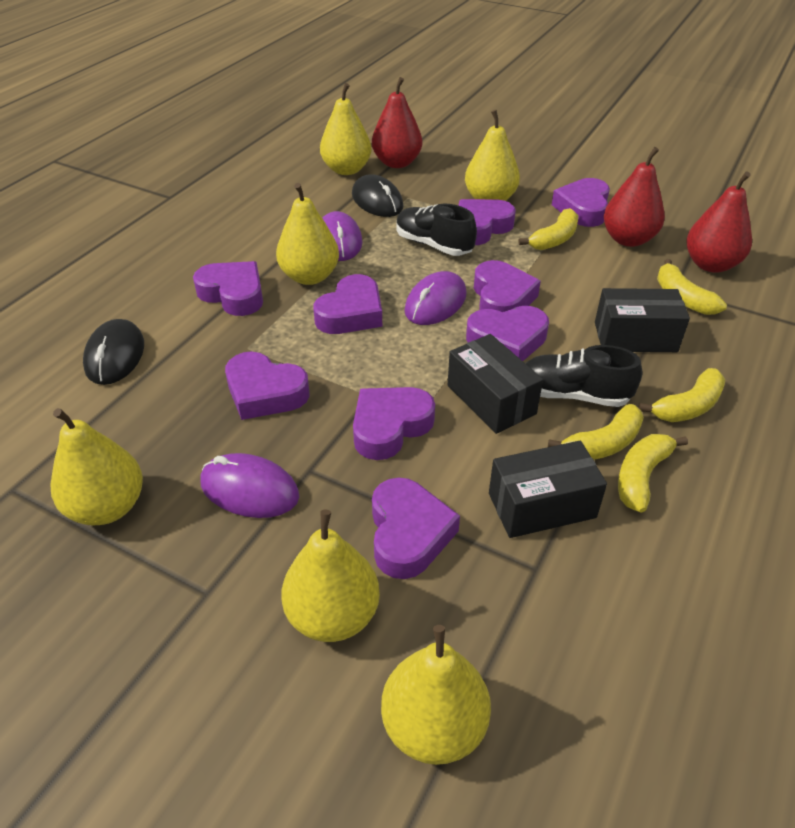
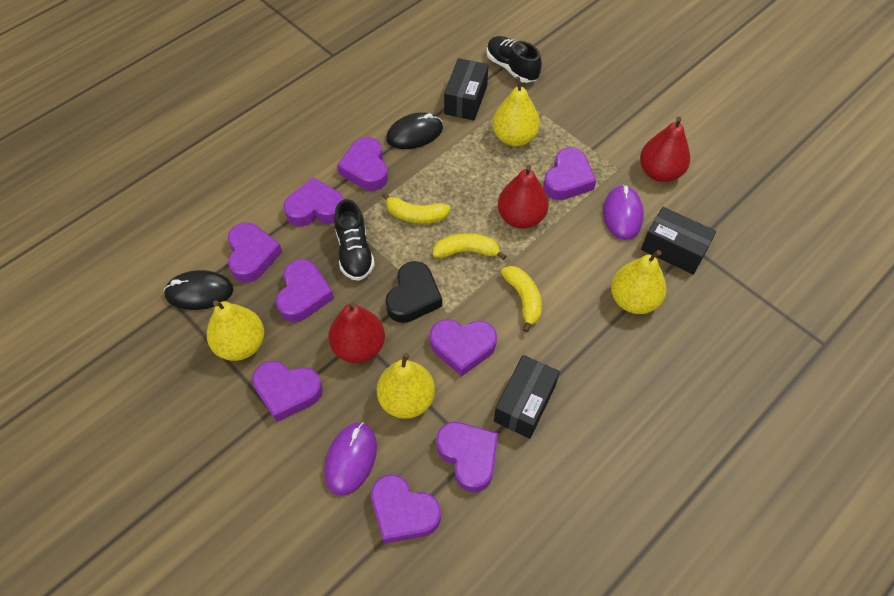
black heart: 0 -> 1
purple mouse: 3 -> 2
yellow banana: 5 -> 3
yellow pear: 6 -> 4

